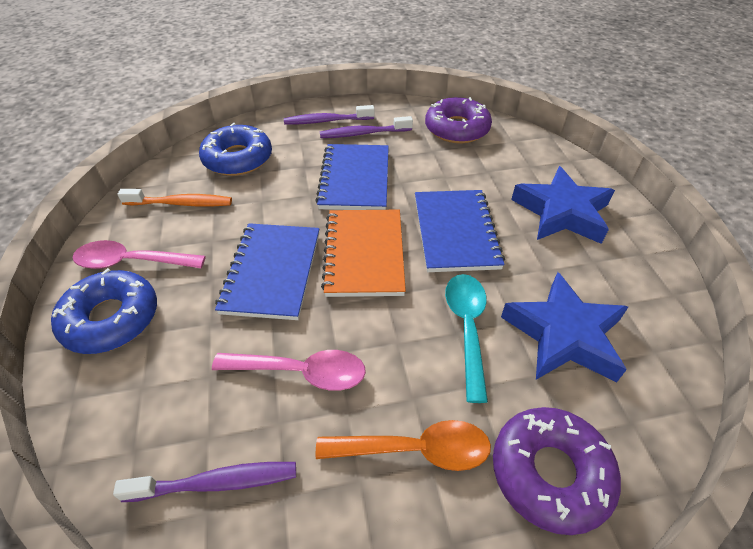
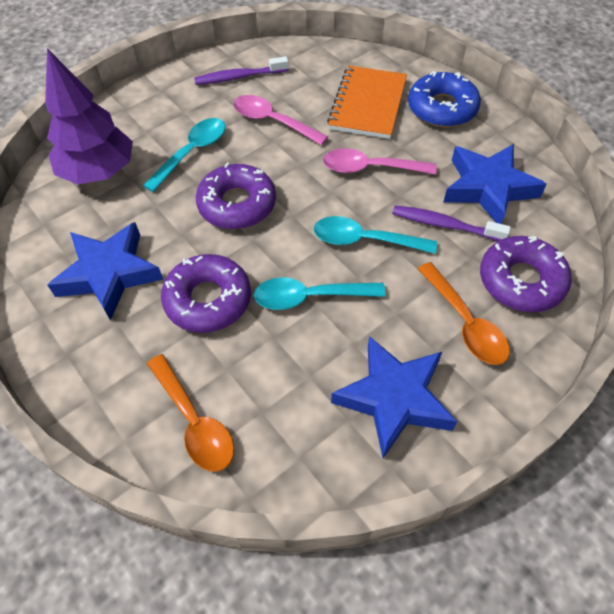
blue donut: 2 -> 1
blue notebook: 3 -> 0
blue star: 2 -> 3
orange spoon: 1 -> 2
orange toothbrush: 1 -> 0
purple donut: 2 -> 3
purple toothbrush: 3 -> 2
purple tree: 0 -> 1
turquoise spoon: 1 -> 3

